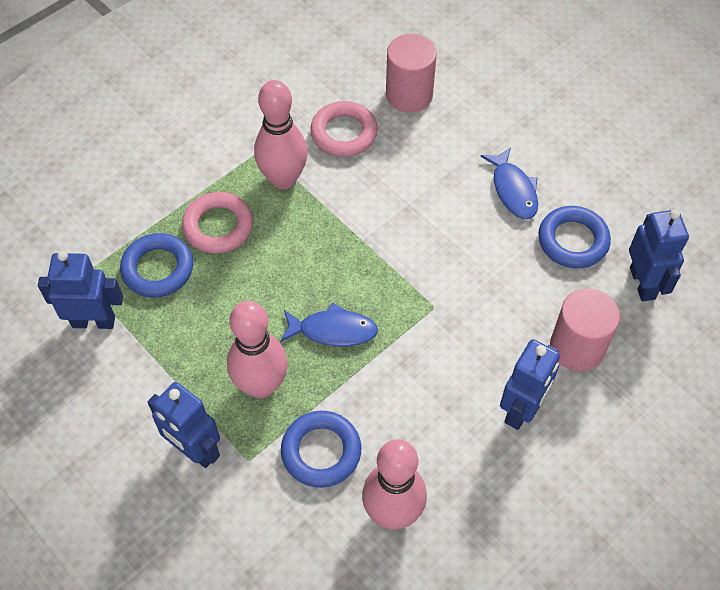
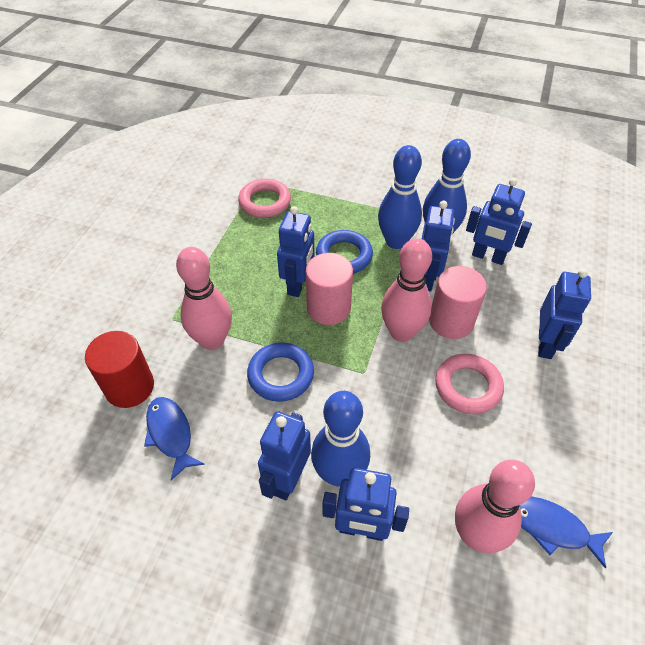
blue bowling pin: 0 -> 3
blue ring: 3 -> 2
blue robot: 4 -> 6
red cylinder: 0 -> 1

